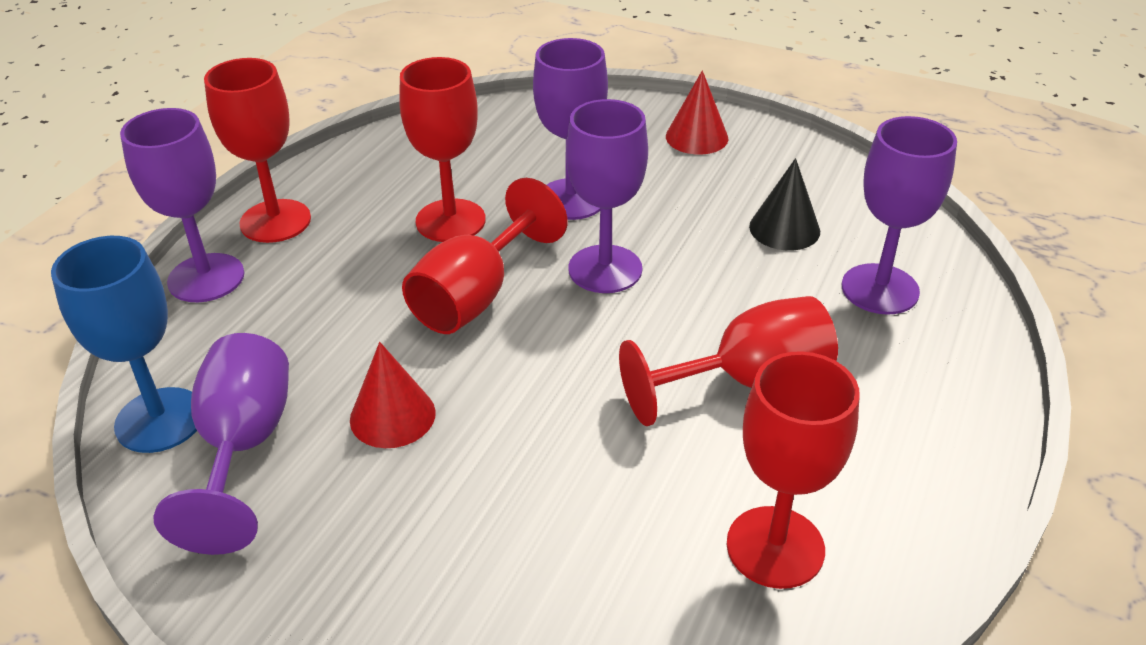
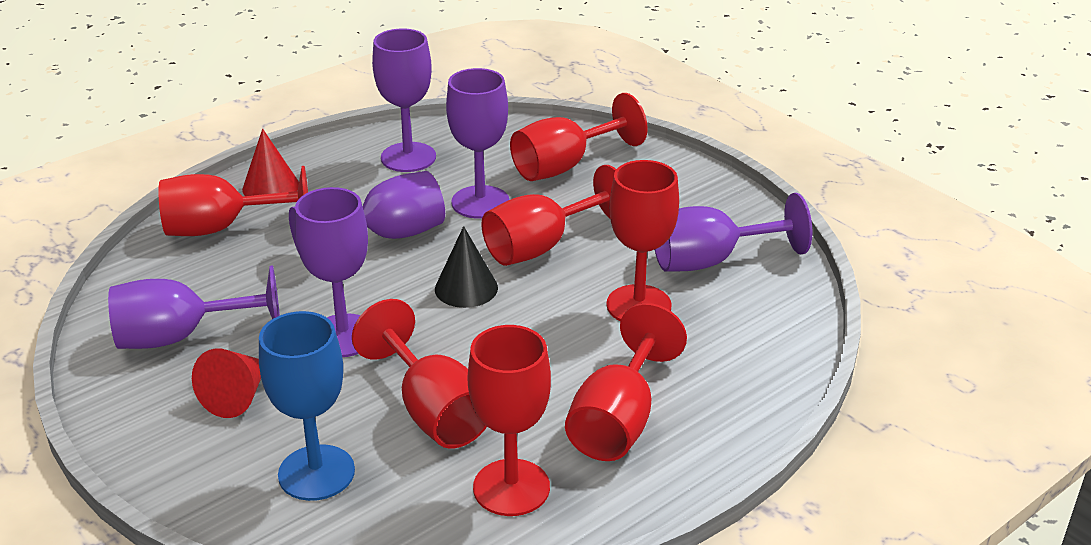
purple goblet: 5 -> 6
red goblet: 5 -> 7

